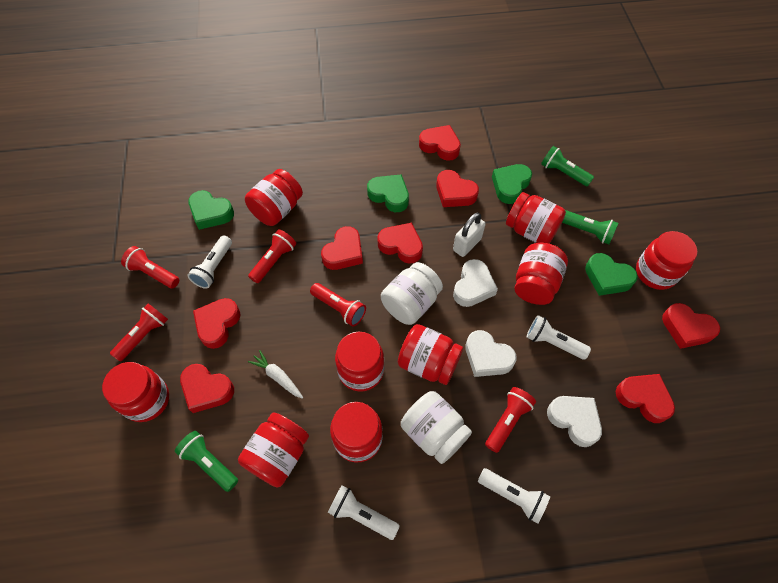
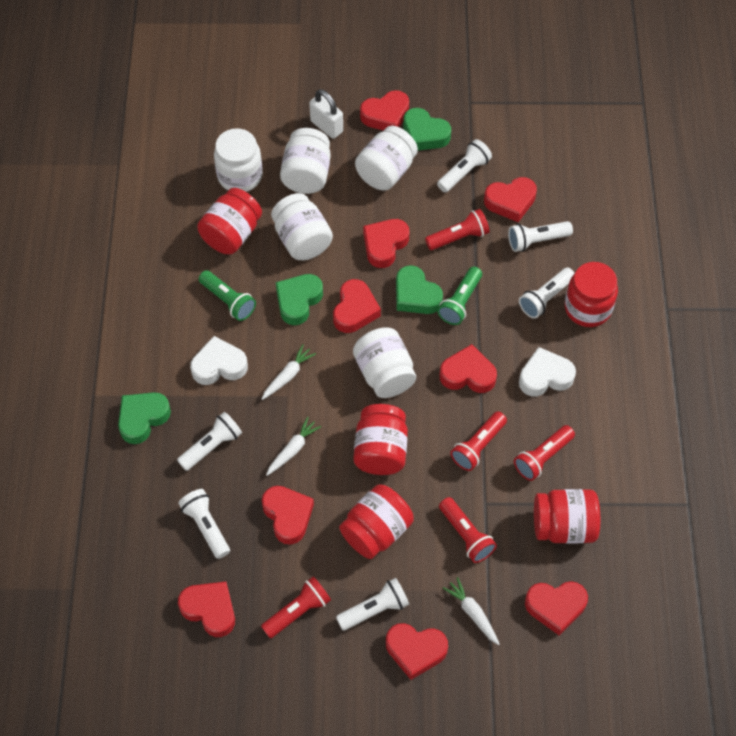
green flashlight: 3 -> 2
red heart: 8 -> 9
red jar: 9 -> 5
white carrot: 1 -> 3
white flashlight: 4 -> 6
white heart: 3 -> 2
white jar: 2 -> 5

